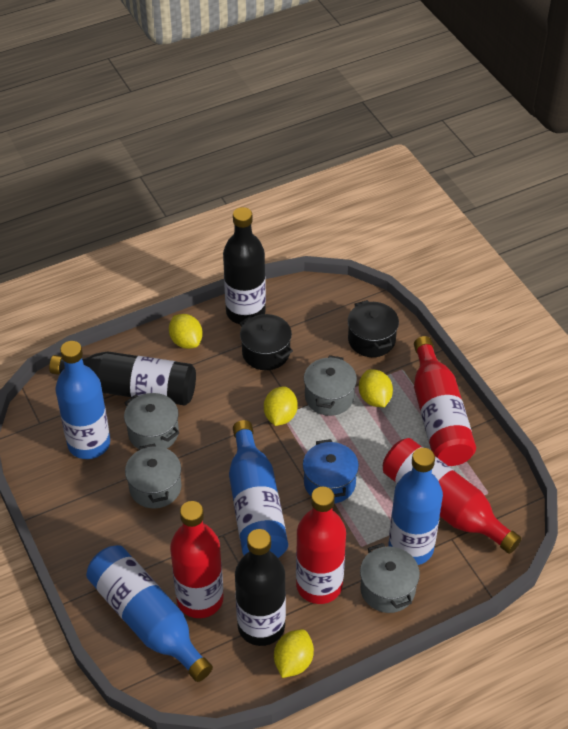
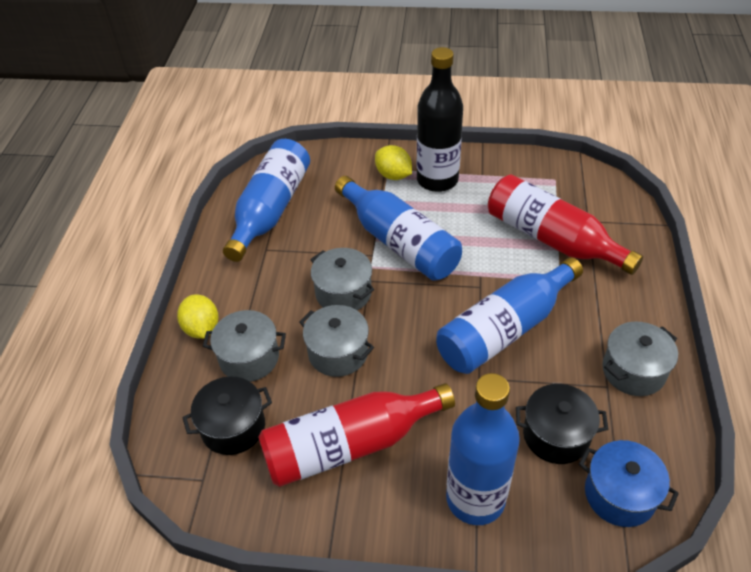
black bottle: 3 -> 1
red bottle: 4 -> 2
yellow lemon: 4 -> 2

